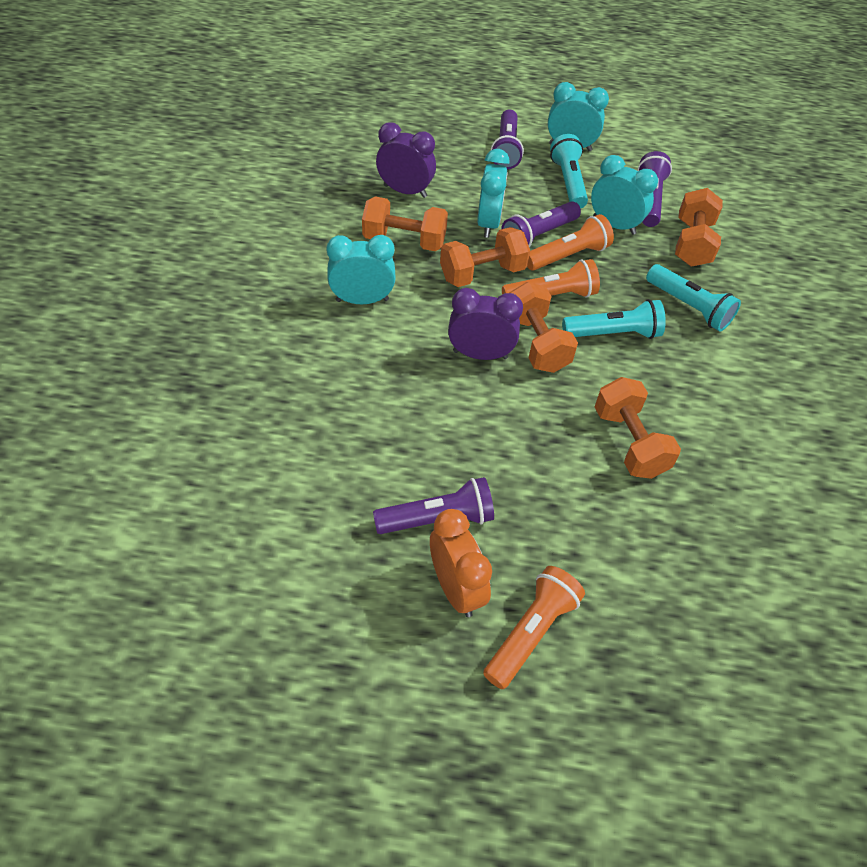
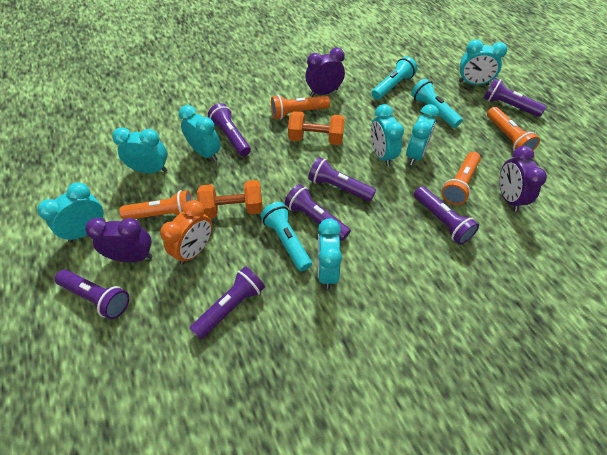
orange dumbbell: 5 -> 2
orange flashlight: 3 -> 4
purple clock: 2 -> 3
purple flashlight: 4 -> 7
turquoise clock: 4 -> 7

